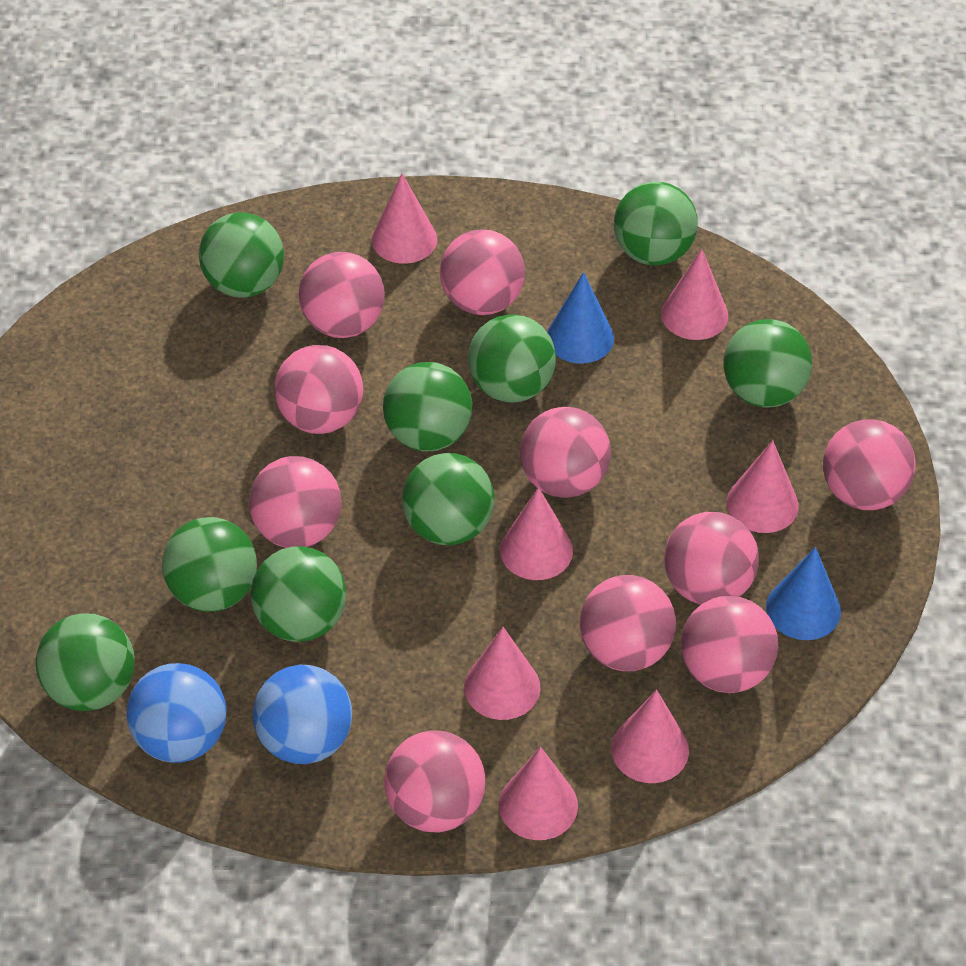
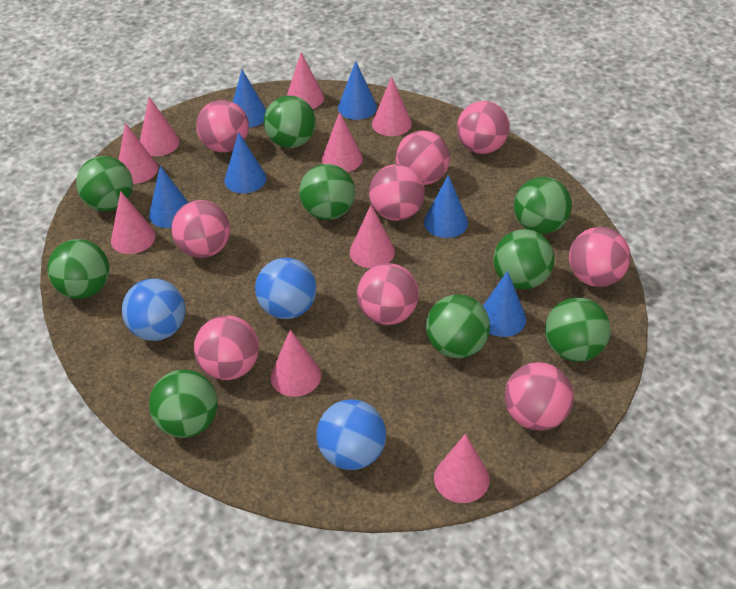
blue ball: 2 -> 3
blue cone: 2 -> 6
pink ball: 10 -> 9
pink cone: 7 -> 9

